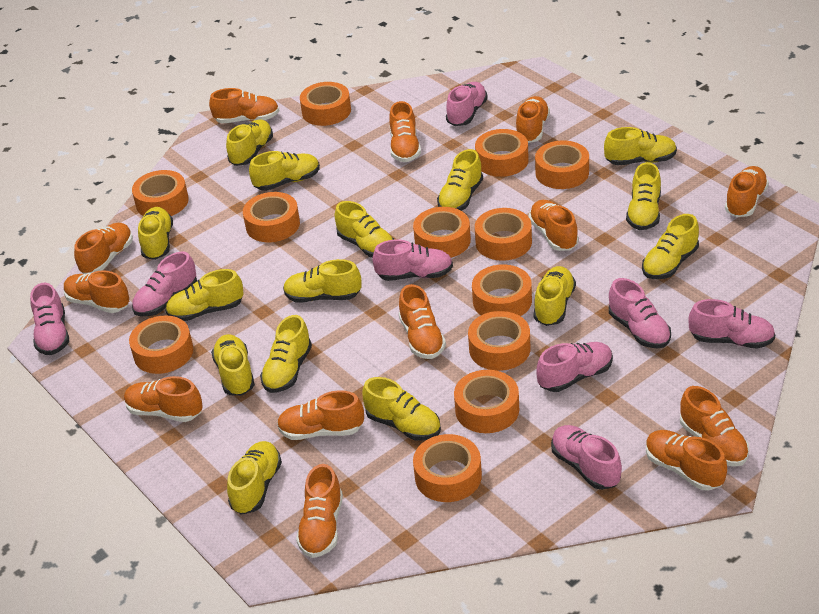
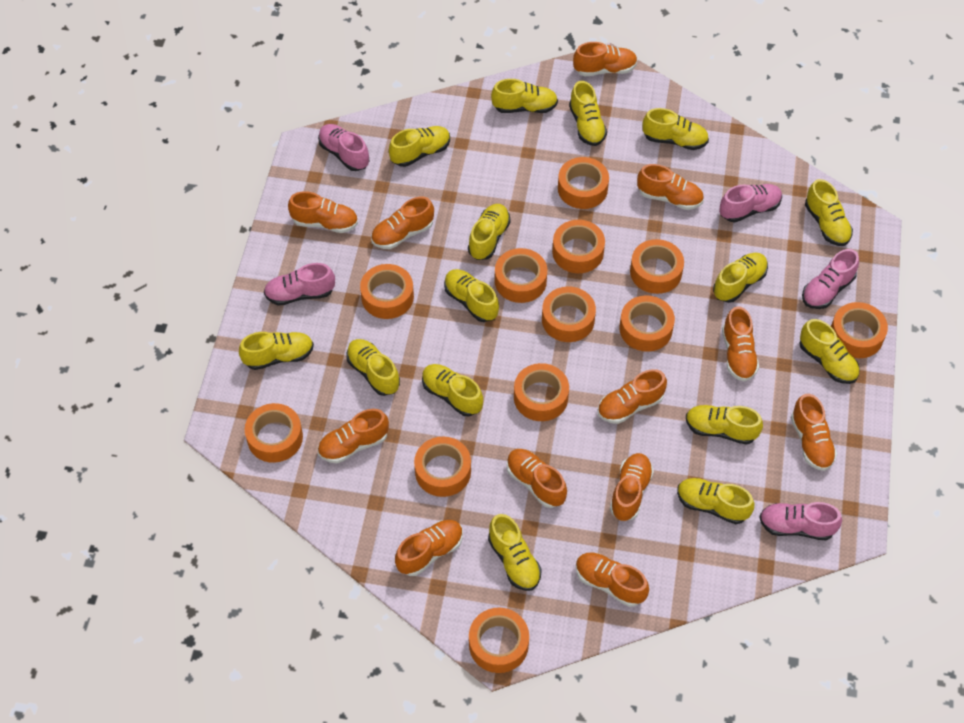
orange shoe: 13 -> 12
pink shoe: 8 -> 5

